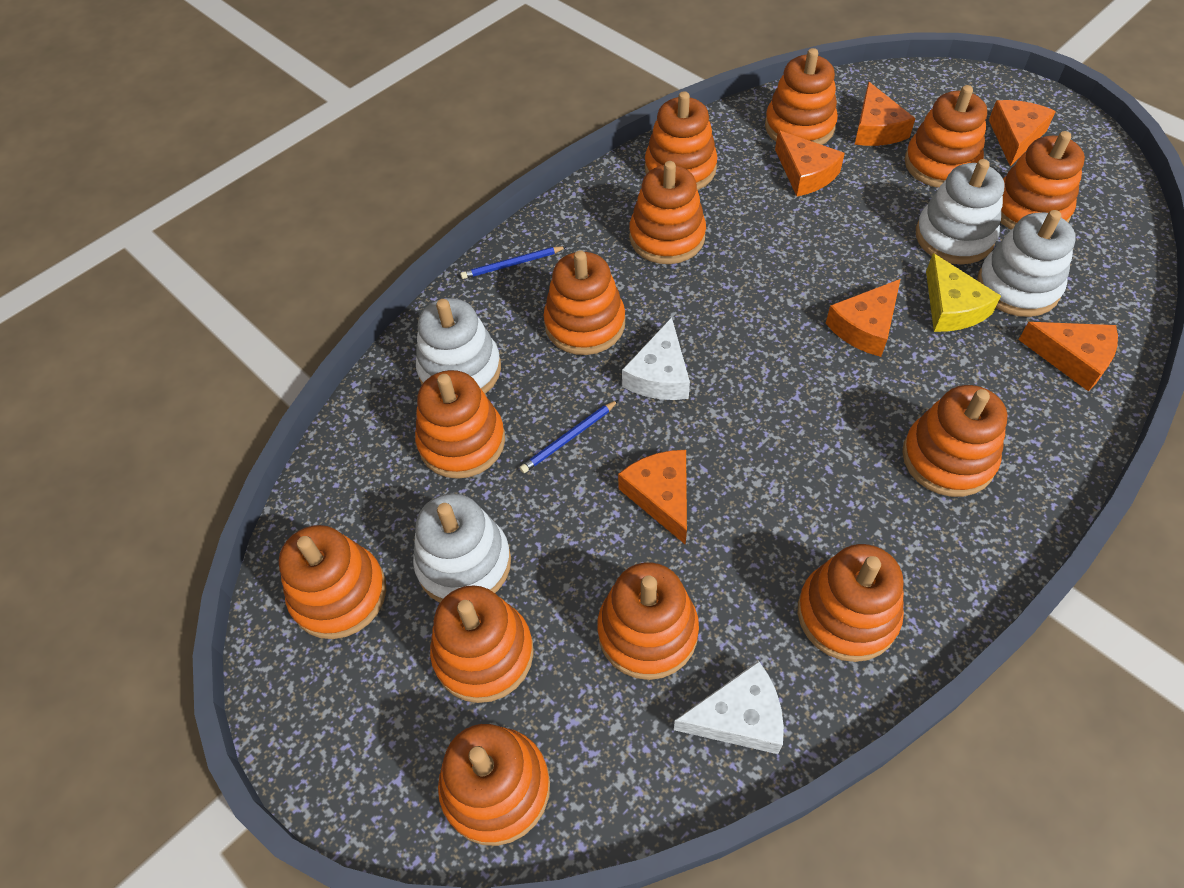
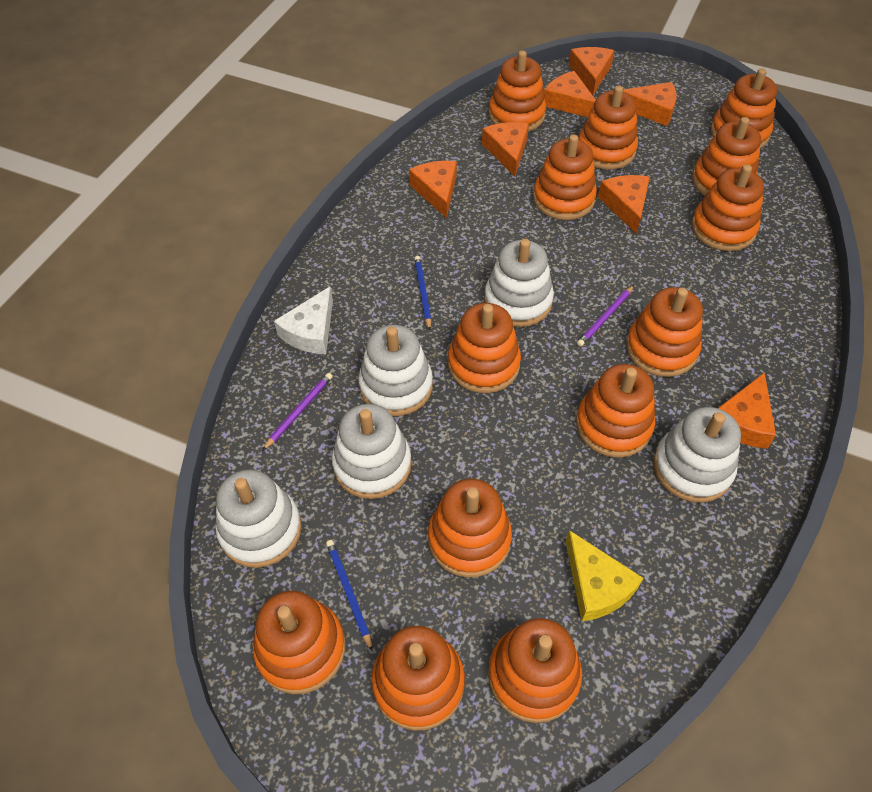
orange cheese: 6 -> 7
purple pencil: 0 -> 2
white cheese: 2 -> 1
white stacking toy: 4 -> 5

